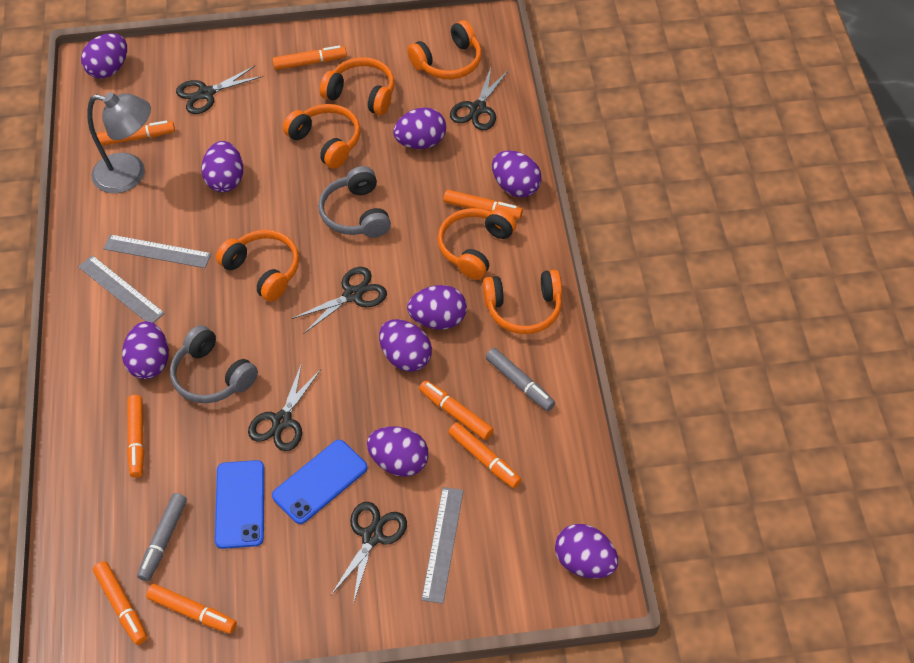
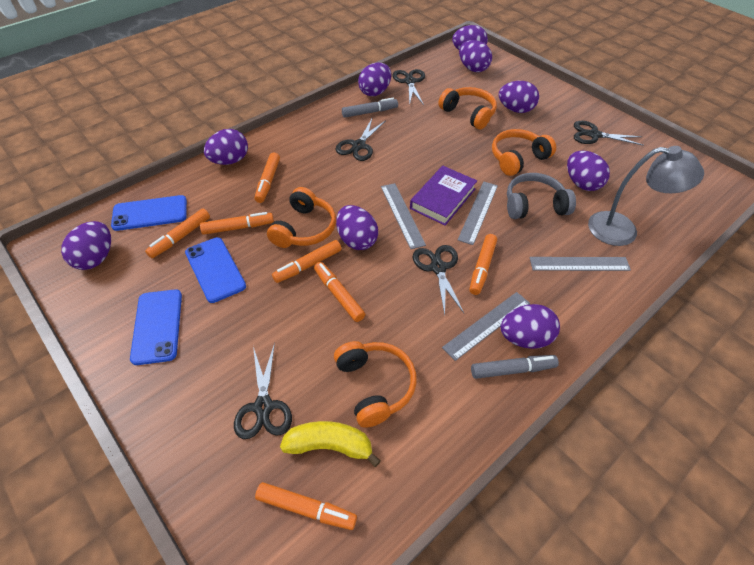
blue phone: 2 -> 3
grey headphones: 2 -> 1
grey ruler: 3 -> 4
orange headphones: 6 -> 4
orange marker: 8 -> 7
purple book: 0 -> 1
yellow banana: 0 -> 1

